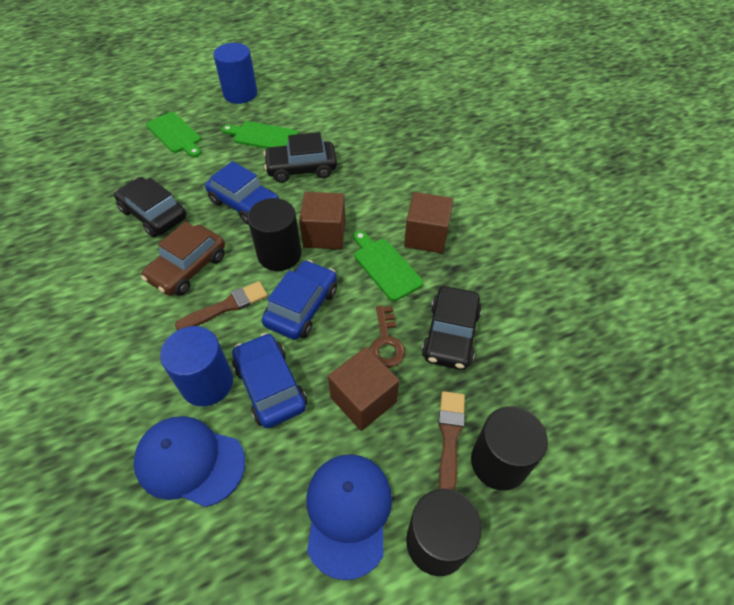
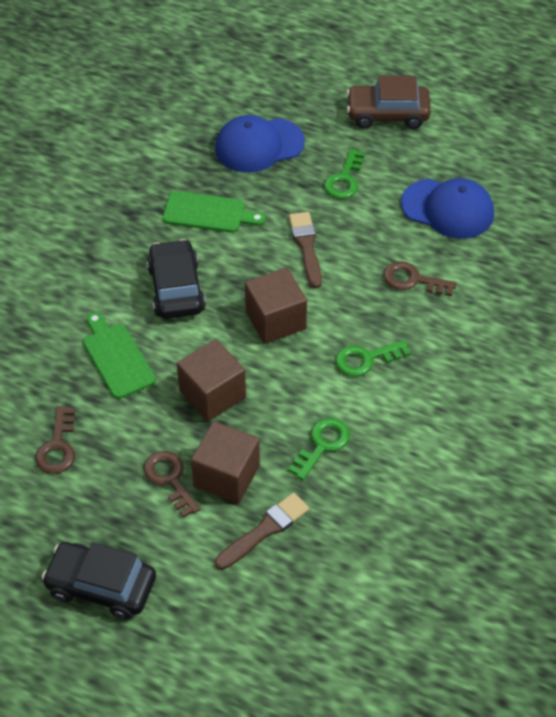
black car: 3 -> 2
black cylinder: 3 -> 0
blue car: 3 -> 0
blue cylinder: 2 -> 0
brown key: 1 -> 3
green cutting board: 3 -> 2
green key: 0 -> 3

